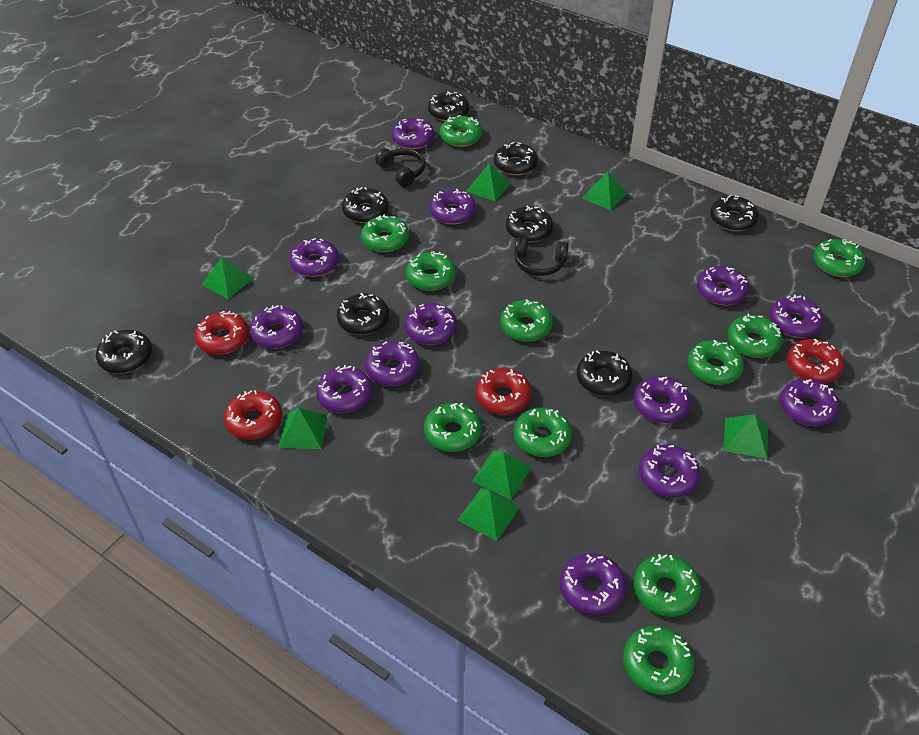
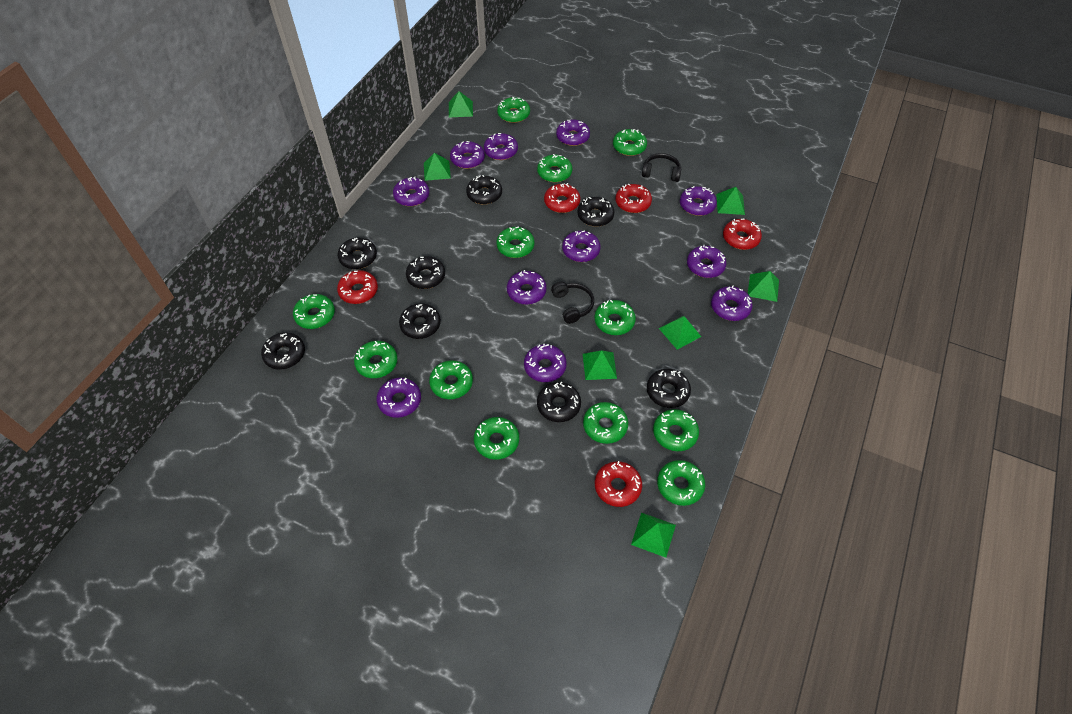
green donut: 11 -> 12
purple donut: 13 -> 11
red donut: 4 -> 5

